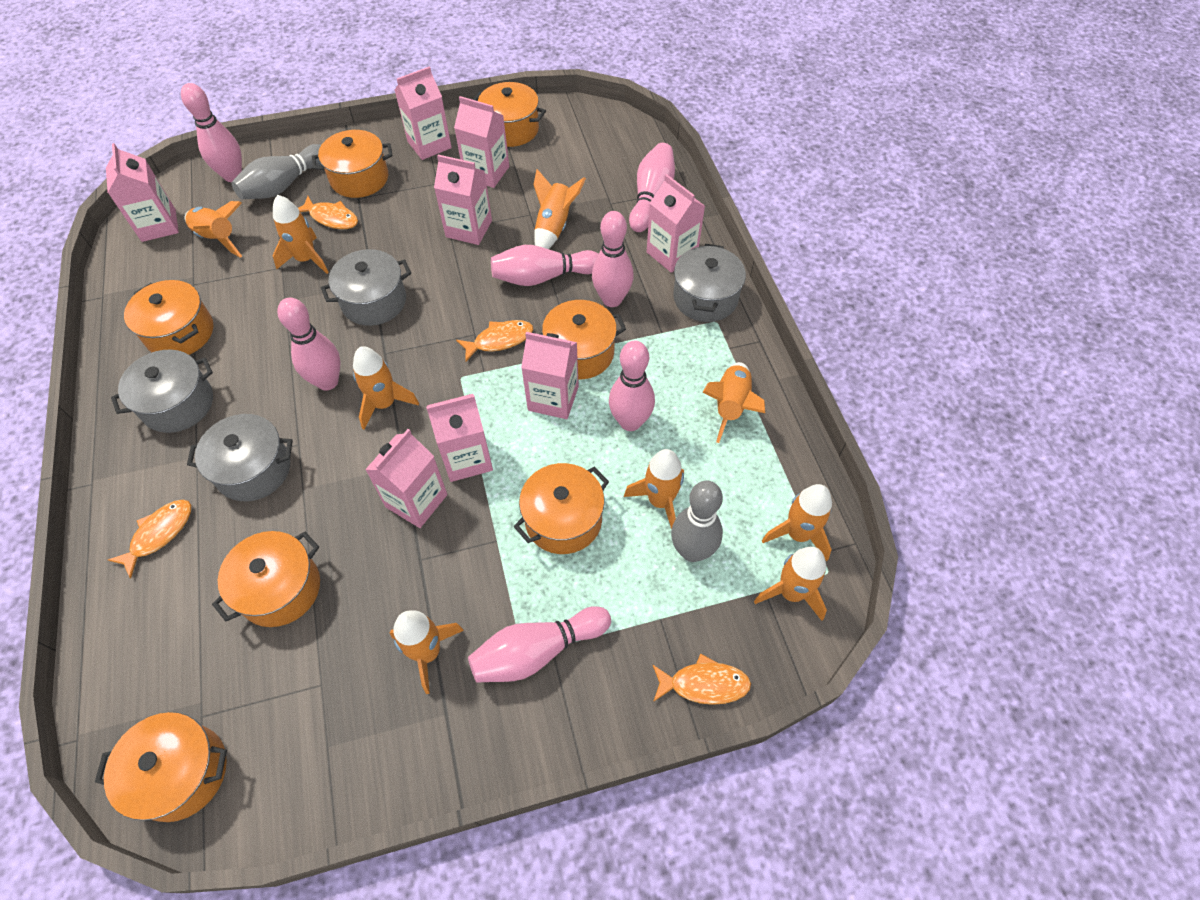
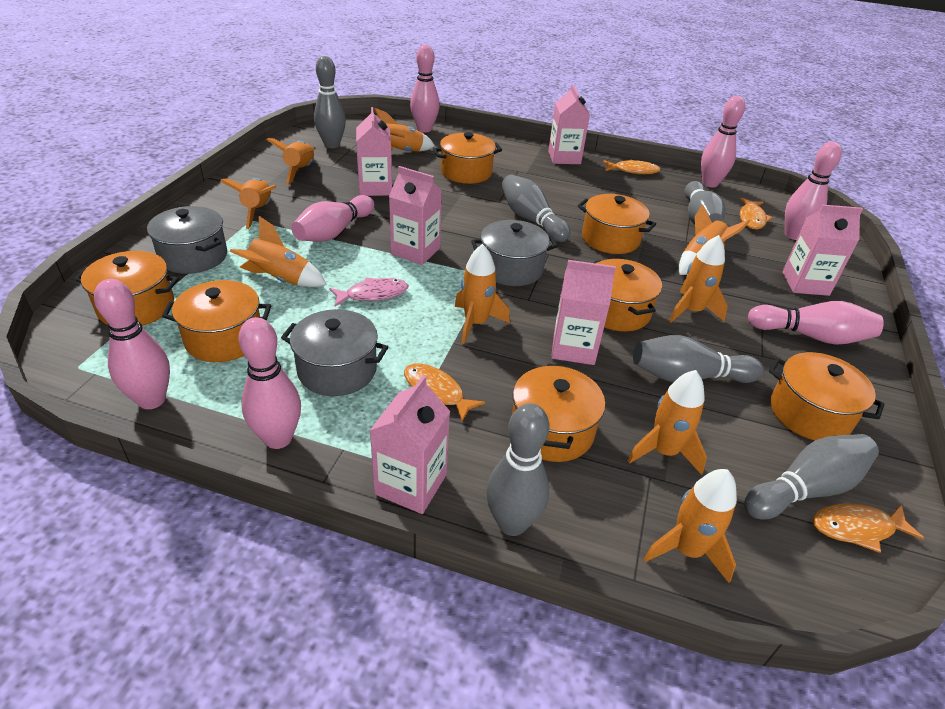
grey bowling pin: 2 -> 6
grey pot: 4 -> 3
pink carton: 8 -> 6
pink fish: 0 -> 1

